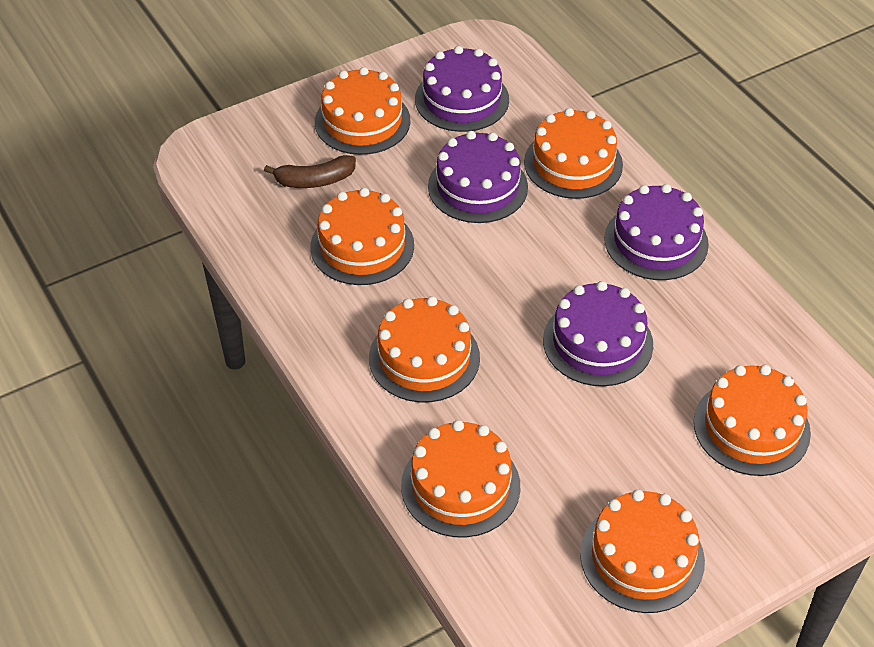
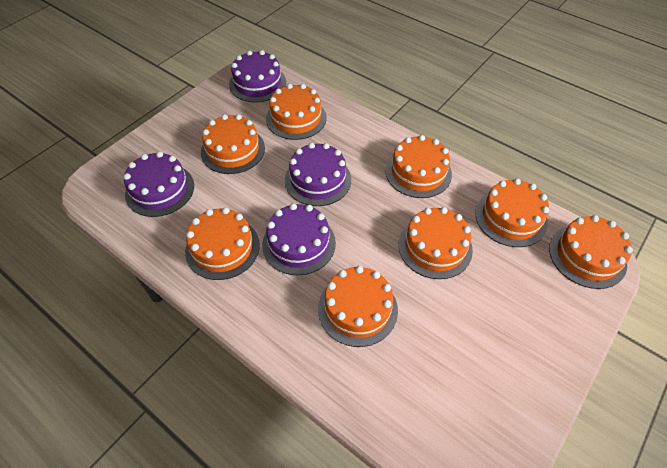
brown banana: 1 -> 0
orange cake: 7 -> 8

